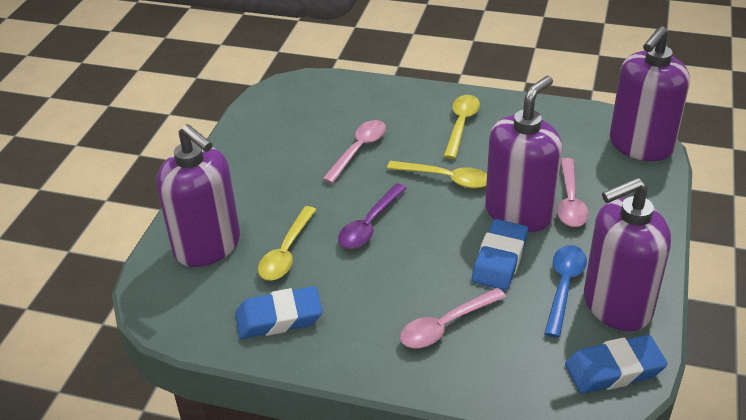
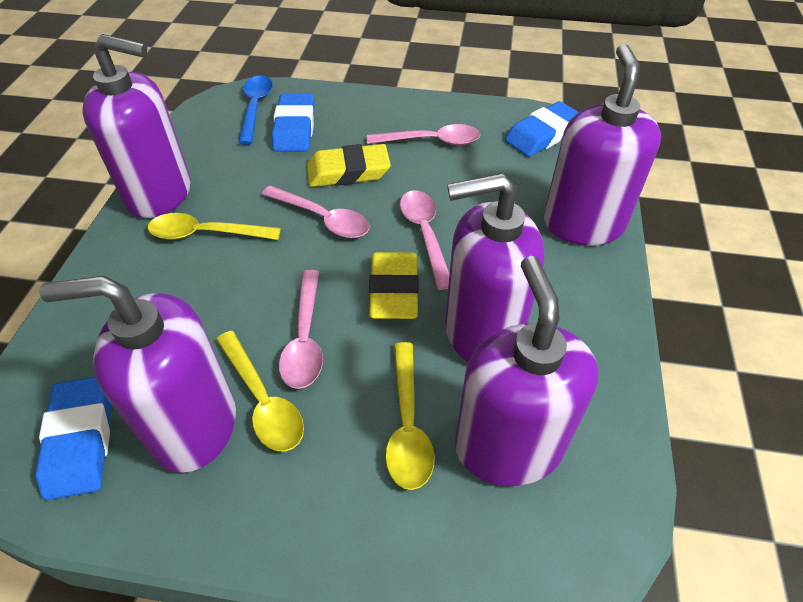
pink spoon: 3 -> 4
purple soap dispenser: 4 -> 5
purple spoon: 1 -> 0
yellow eraser: 0 -> 2

